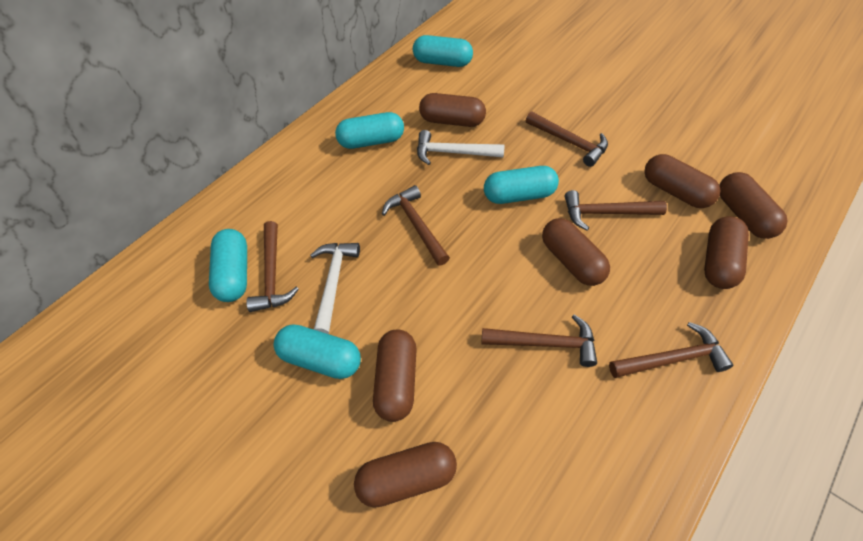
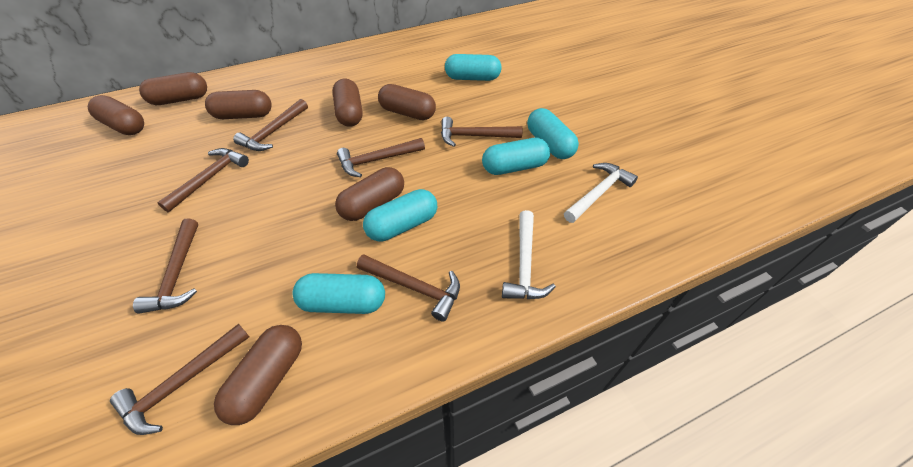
brown hammer: 6 -> 7

